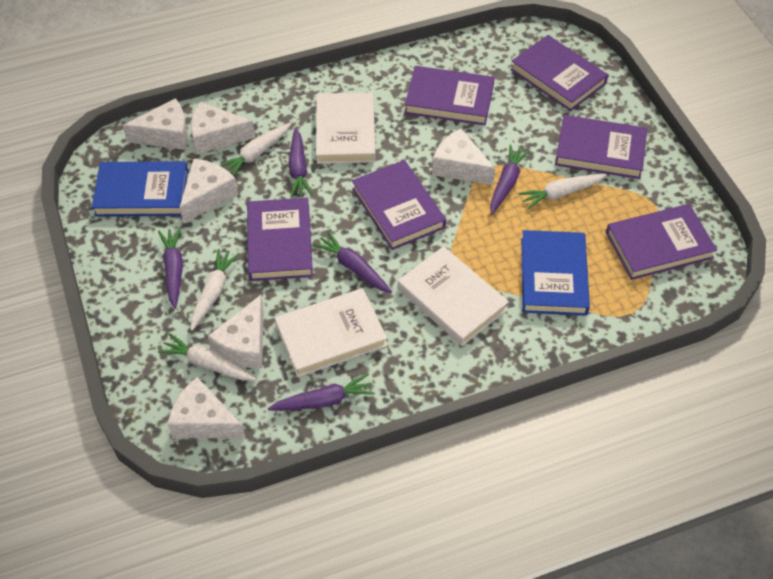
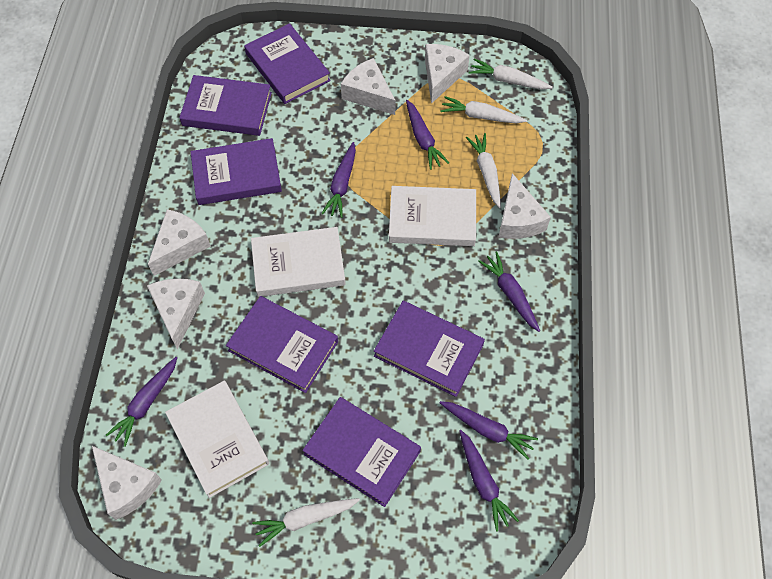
blue book: 2 -> 0
purple carrot: 5 -> 6

